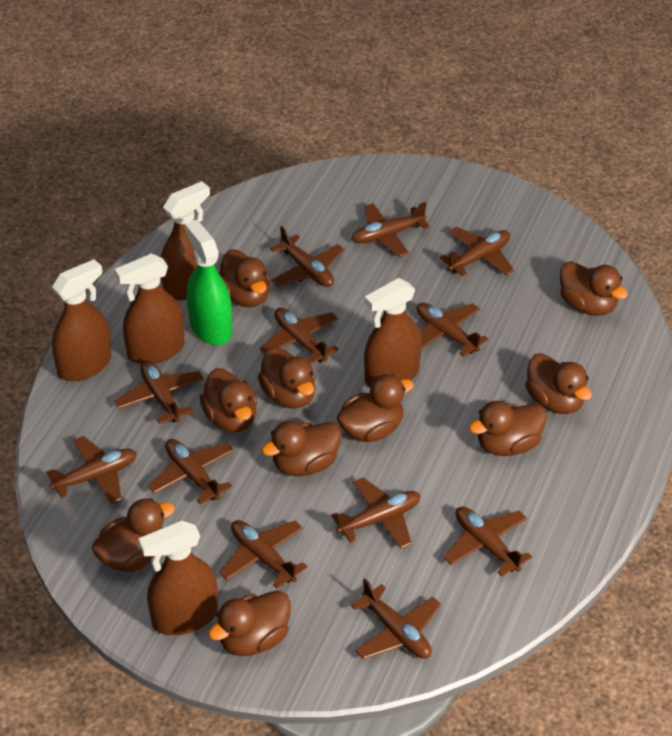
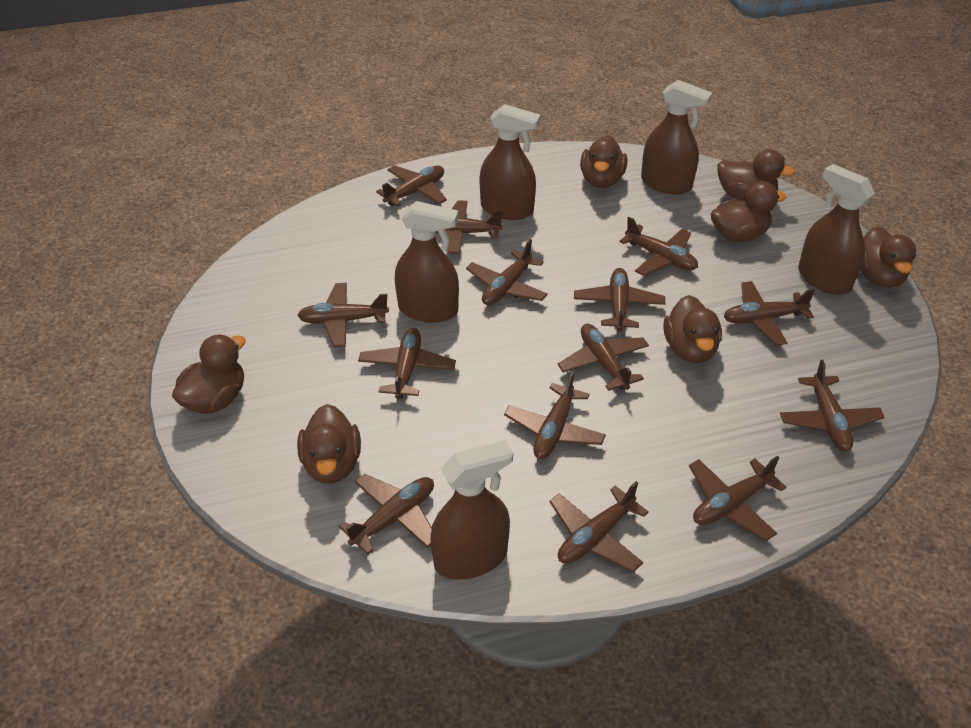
brown duck: 10 -> 7
brown plane: 12 -> 14
green spray bottle: 1 -> 0

